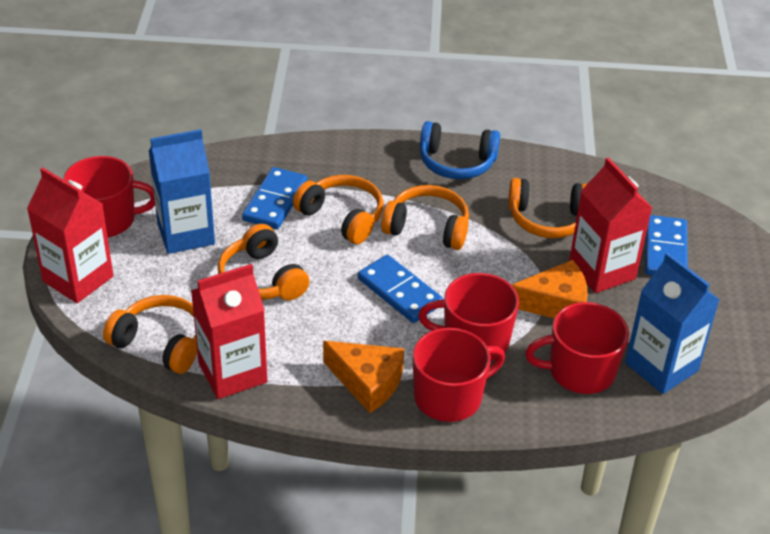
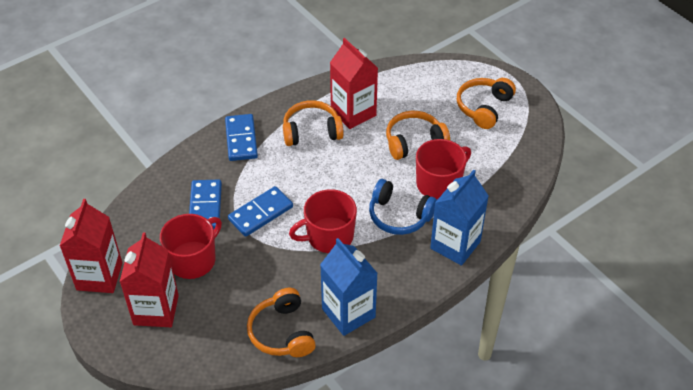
orange cheese: 2 -> 0
orange headphones: 5 -> 4
red mug: 4 -> 3

